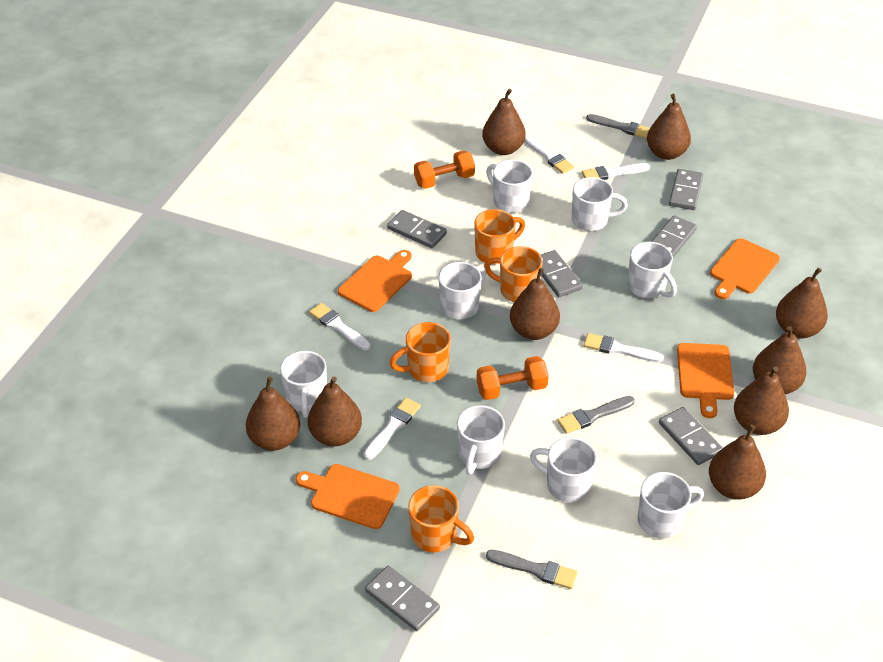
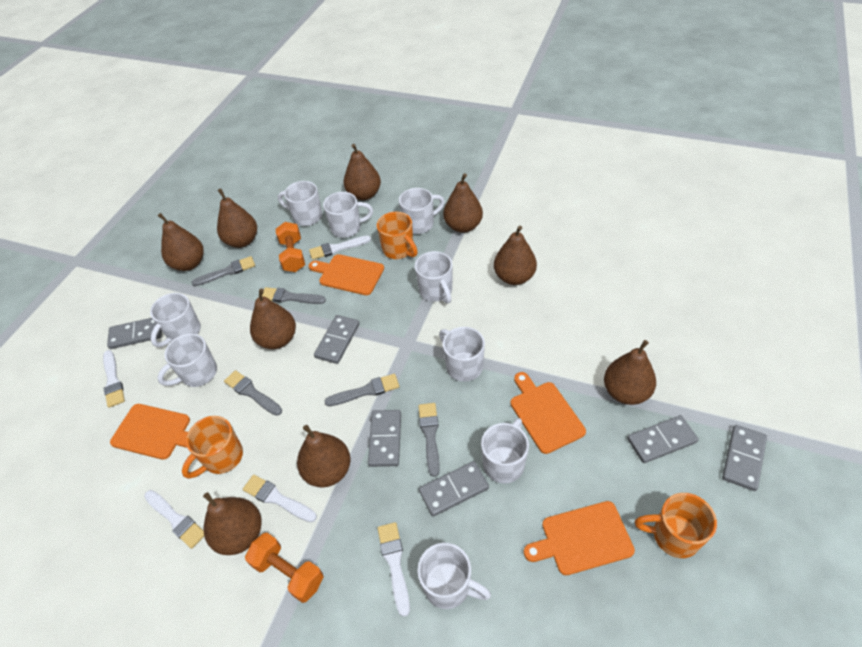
grey brush: 3 -> 5
orange mug: 4 -> 3
white mug: 8 -> 9

